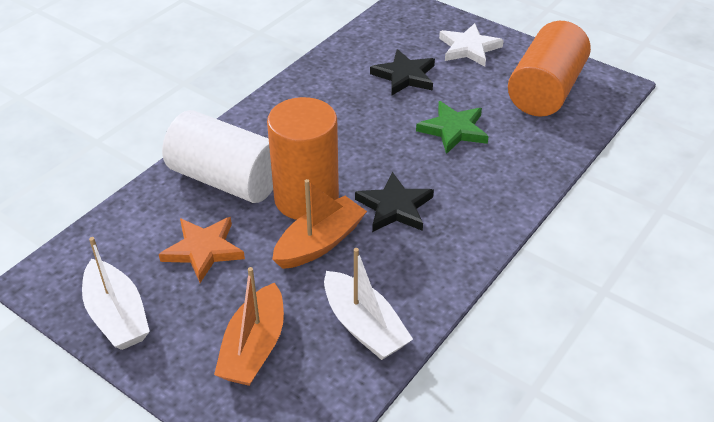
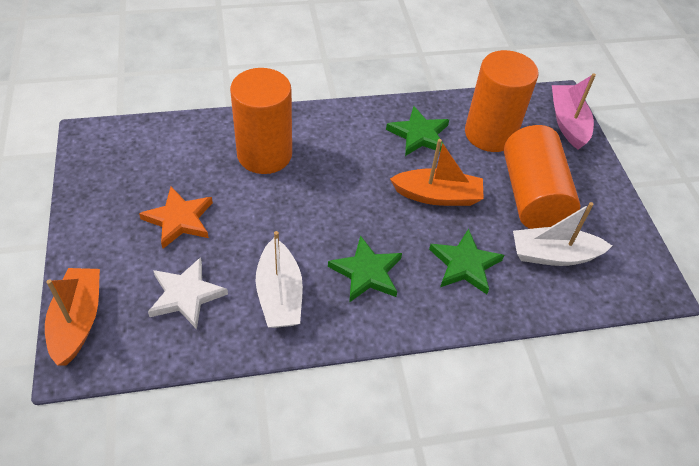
black star: 2 -> 0
green star: 1 -> 3
orange cylinder: 2 -> 3
pink boat: 0 -> 1
white cylinder: 1 -> 0

